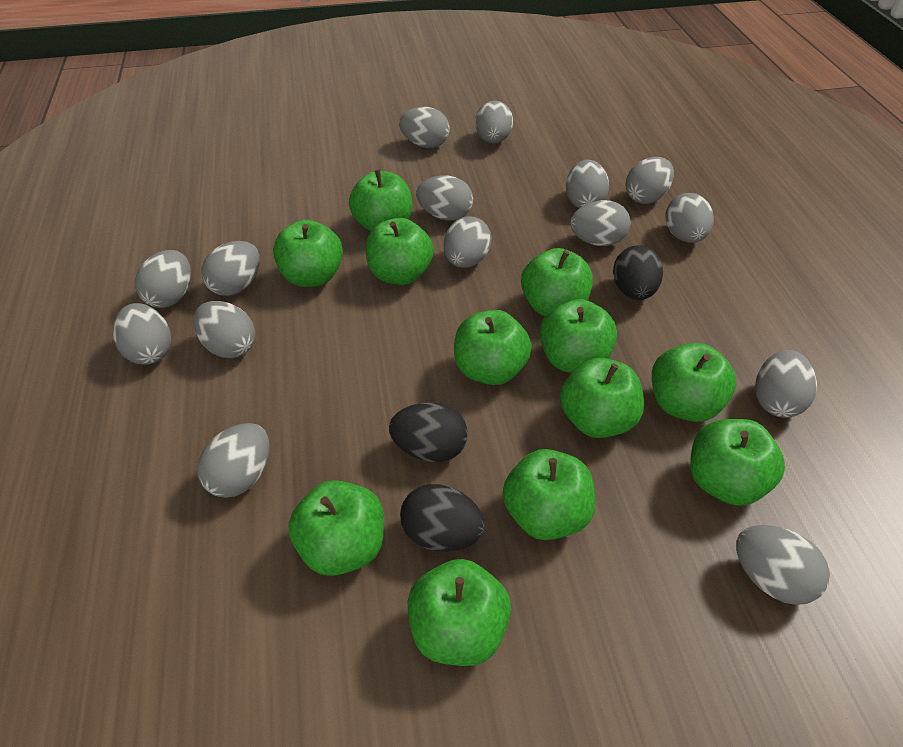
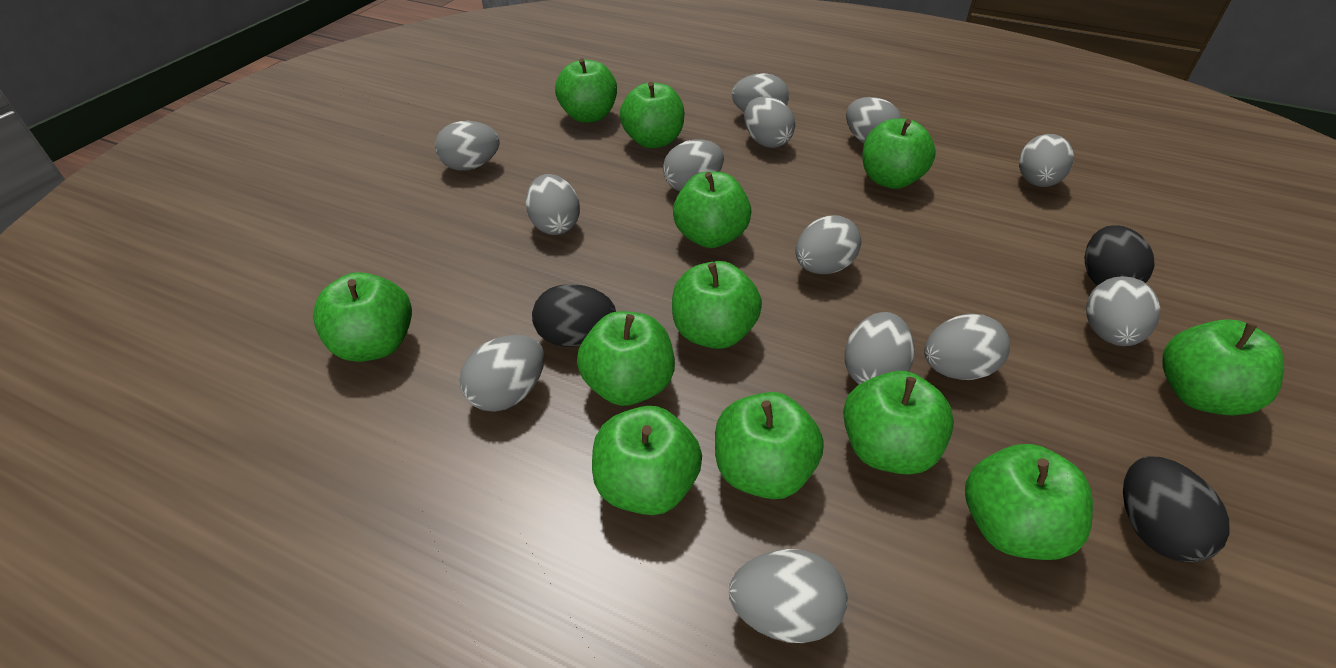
grey egg: 15 -> 13

